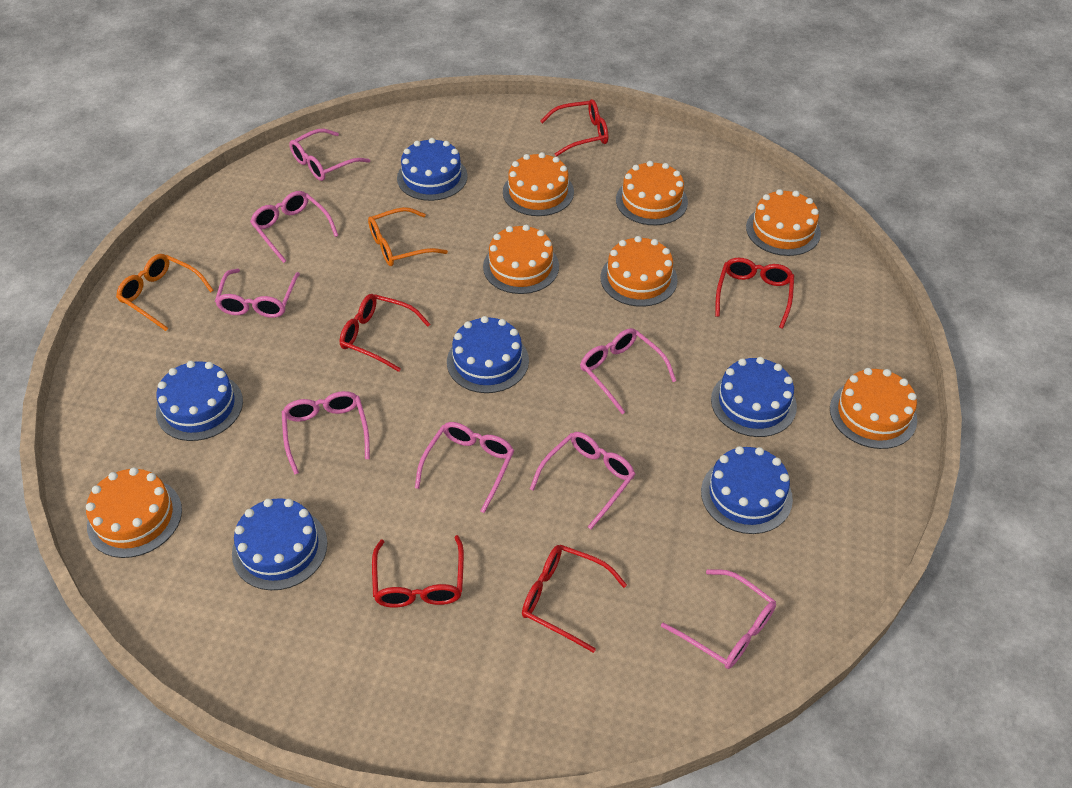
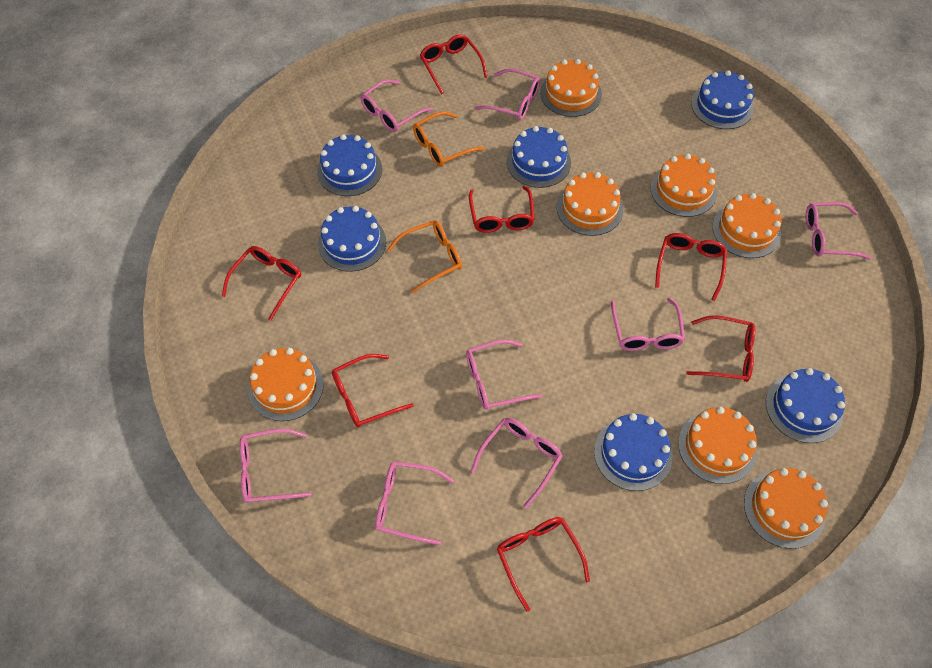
red glasses: 5 -> 7

